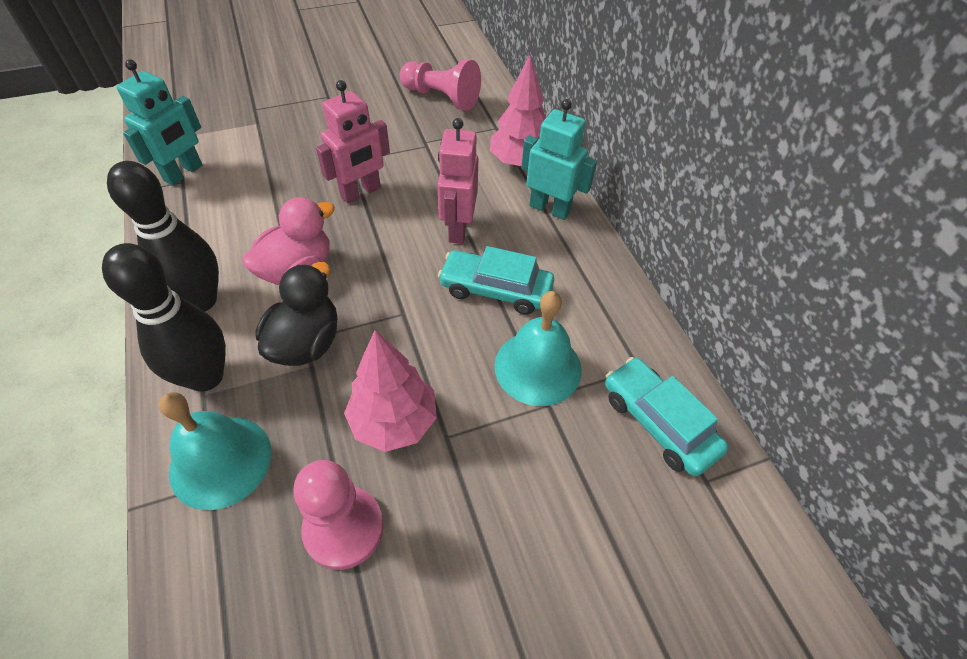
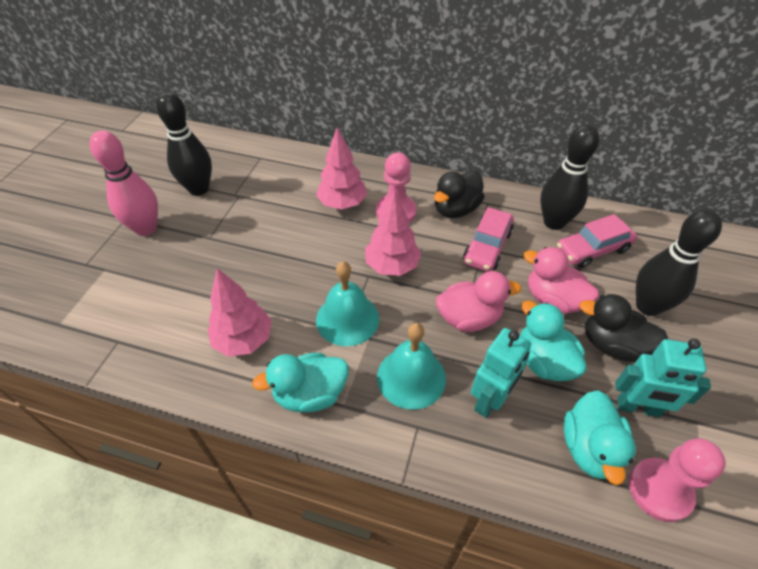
black bowling pin: 2 -> 3
black duck: 1 -> 2
pink bowling pin: 0 -> 1
pink car: 0 -> 2
pink duck: 1 -> 2
pink robot: 2 -> 0
pink tree: 2 -> 3
turquoise car: 2 -> 0
turquoise duck: 0 -> 3

